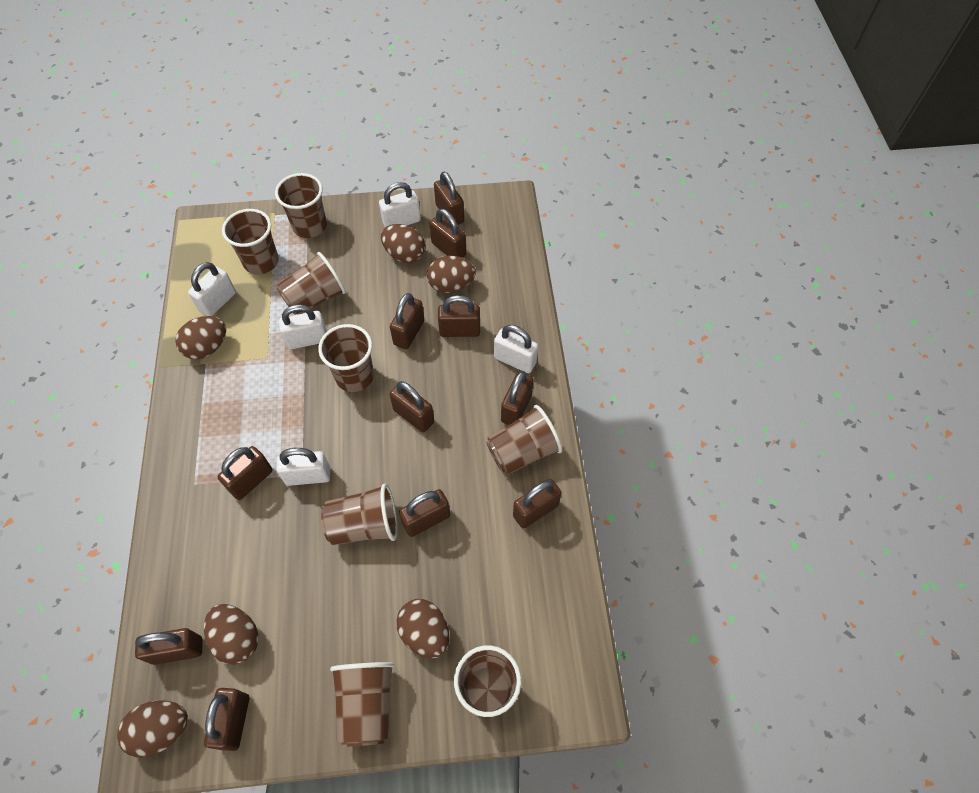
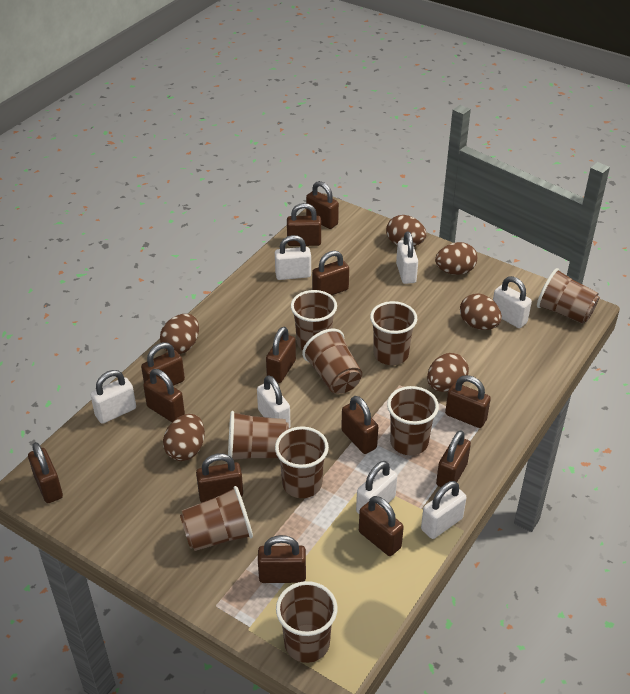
brown cup: 8 -> 9
brown padlock: 11 -> 13
white padlock: 5 -> 7

